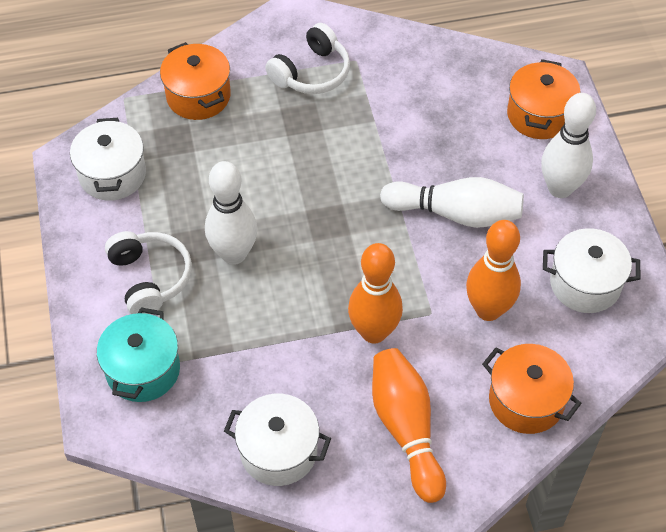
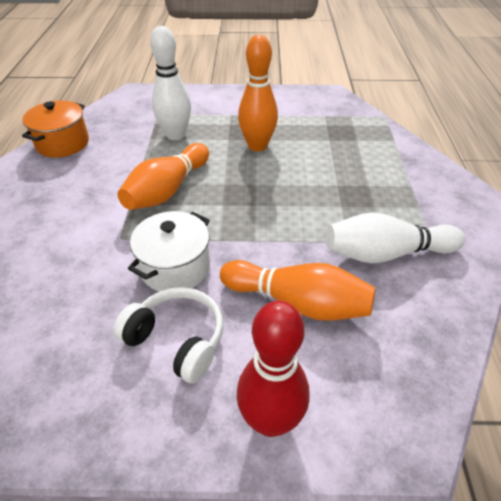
orange pot: 3 -> 1
red bowling pin: 0 -> 1
turquoise pot: 1 -> 0
white bowling pin: 3 -> 2
white headphones: 2 -> 1
white pot: 3 -> 1

